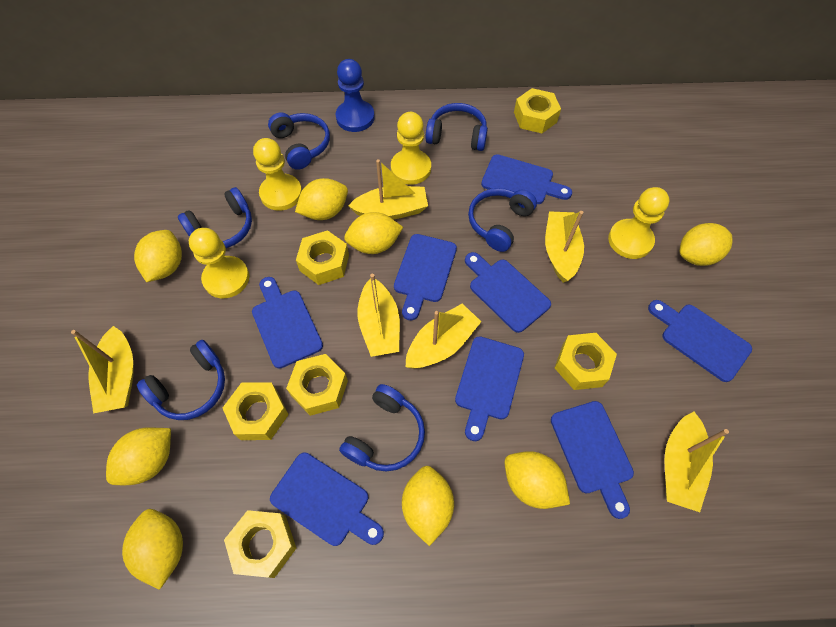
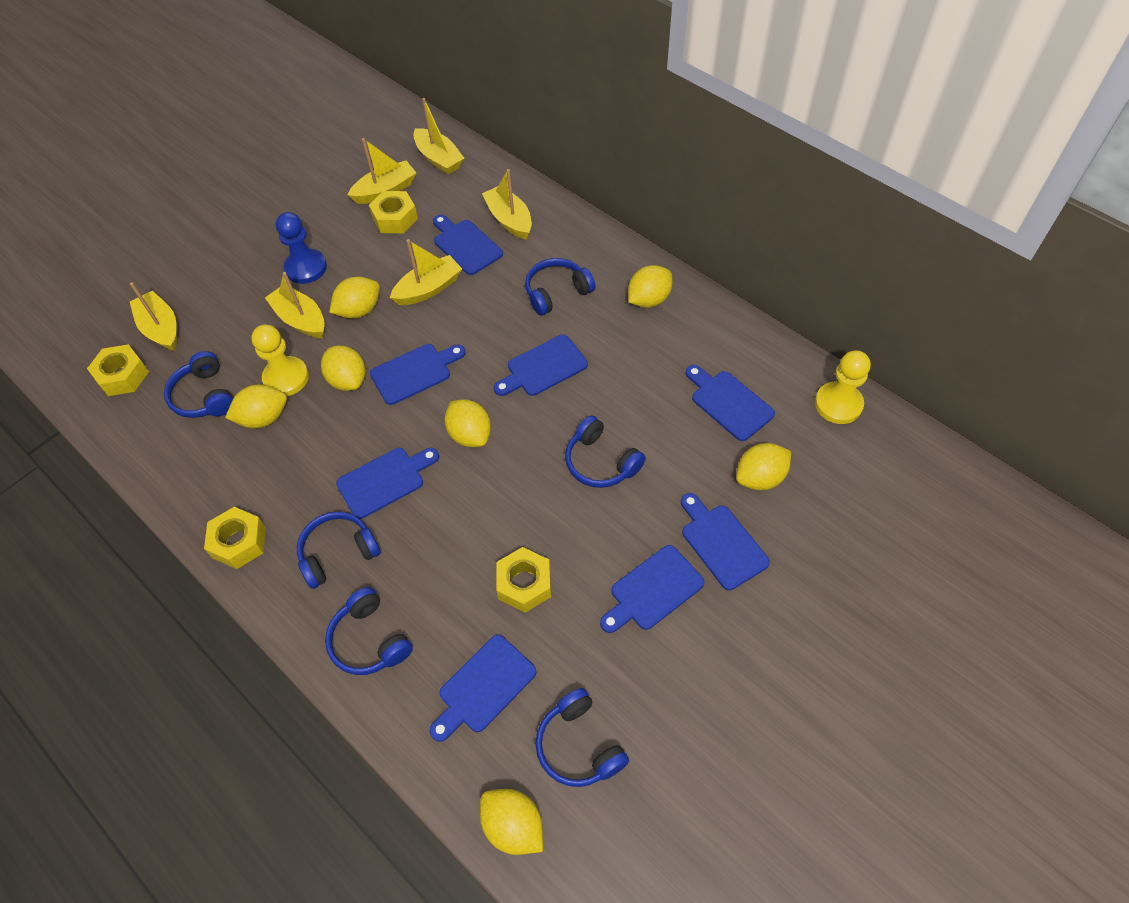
yellow lemon: 8 -> 7
yellow nut: 6 -> 4
yellow pawn: 4 -> 2

